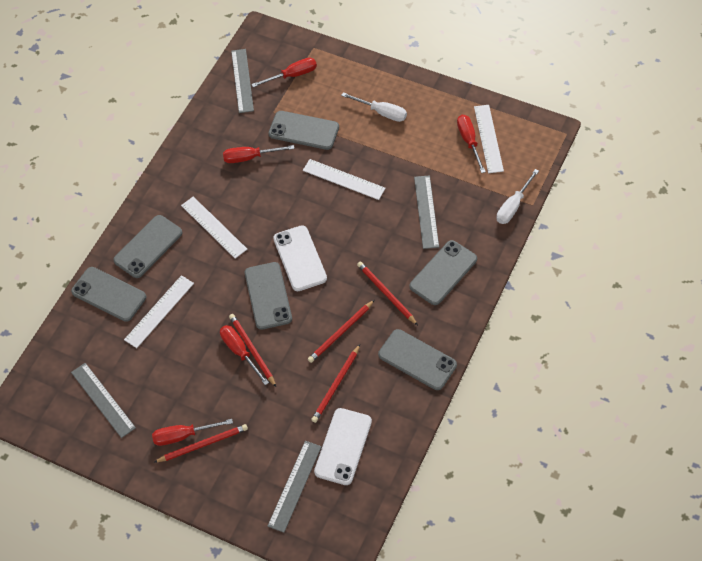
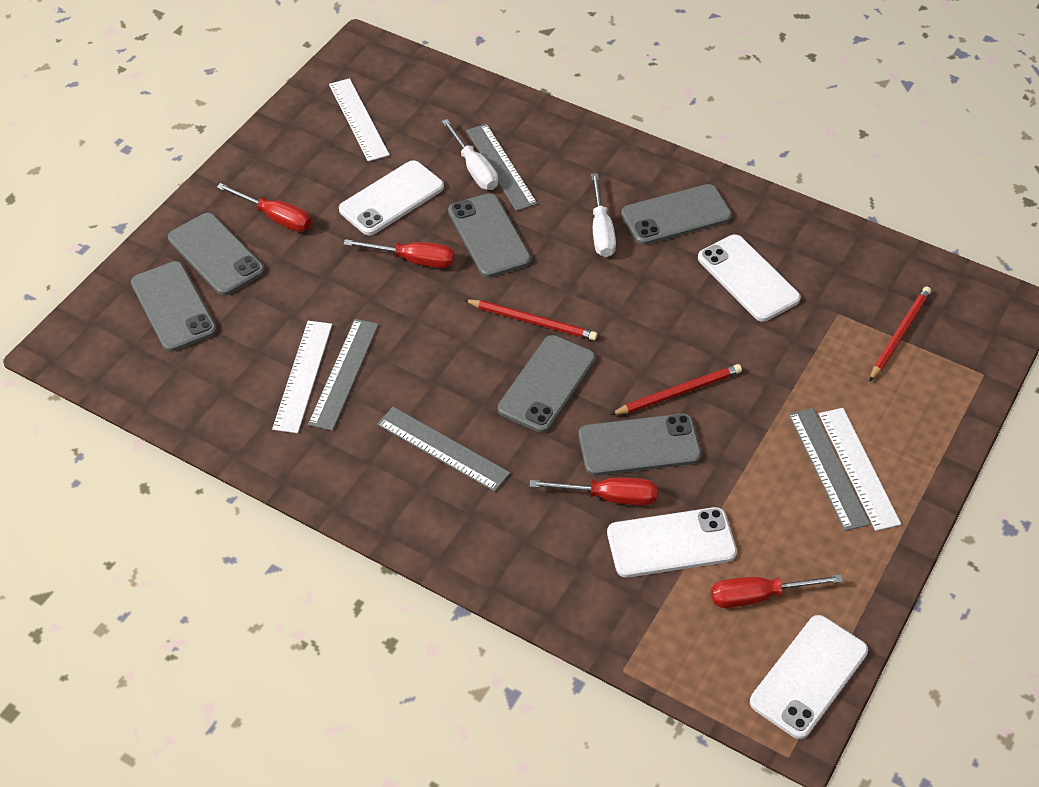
red pencil: 5 -> 3
red screwdriver: 5 -> 4
white phone: 2 -> 4
white ruler: 4 -> 3

